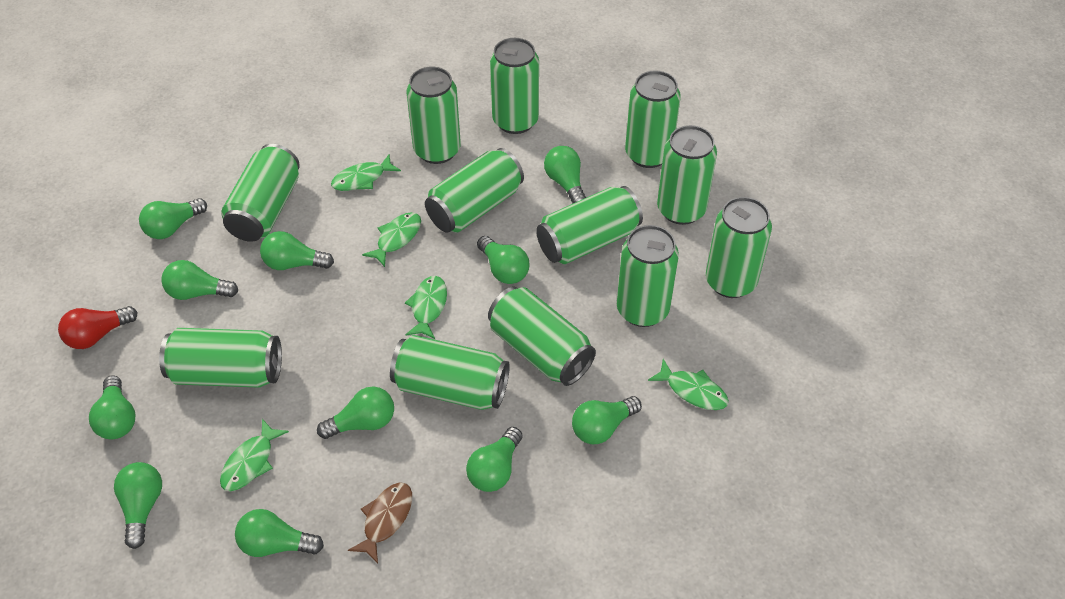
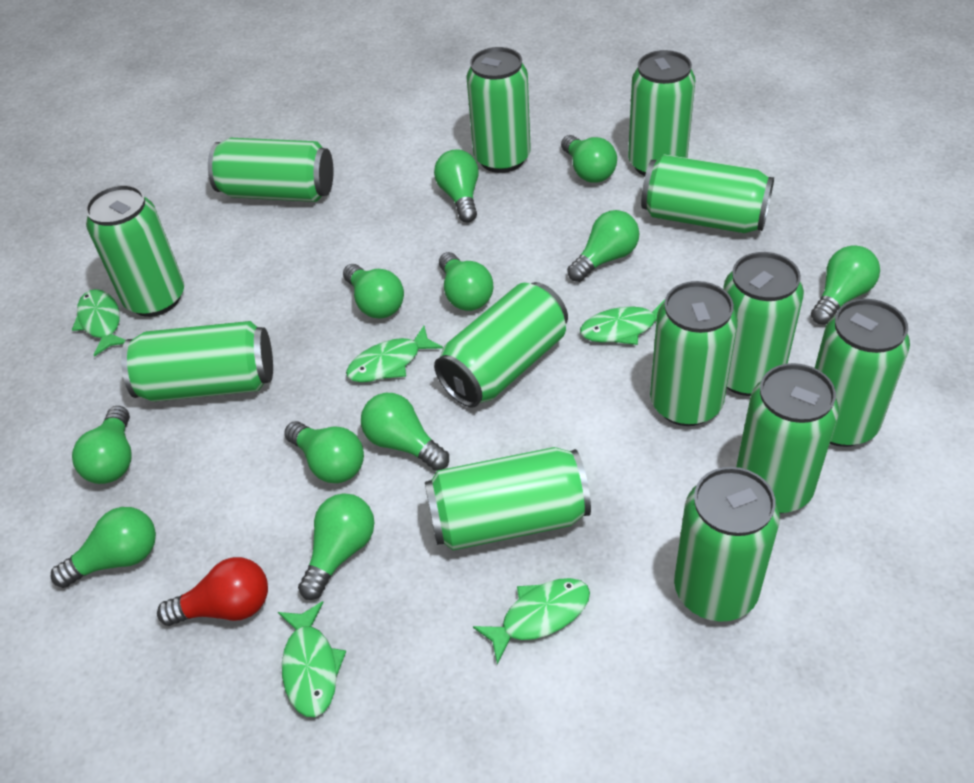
brown fish: 1 -> 0
green can: 12 -> 13

